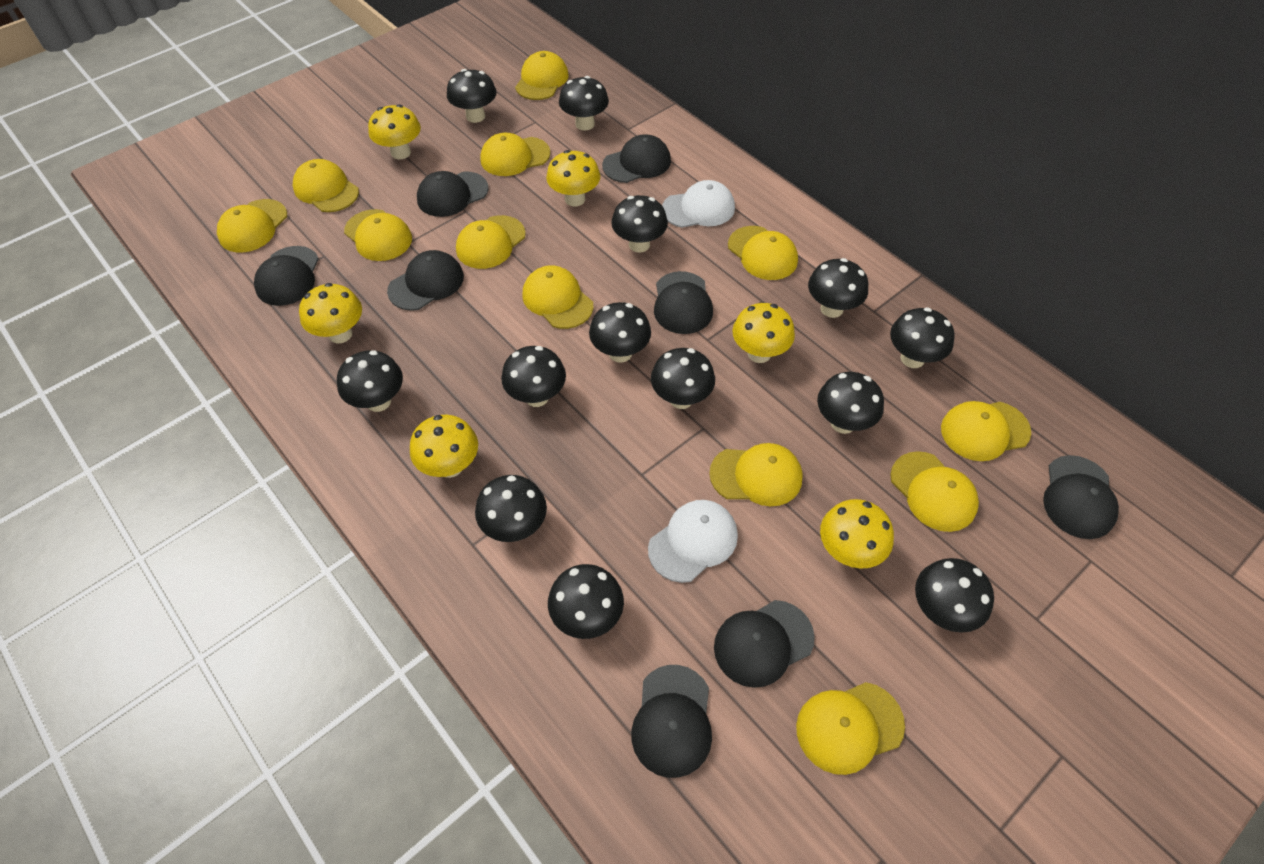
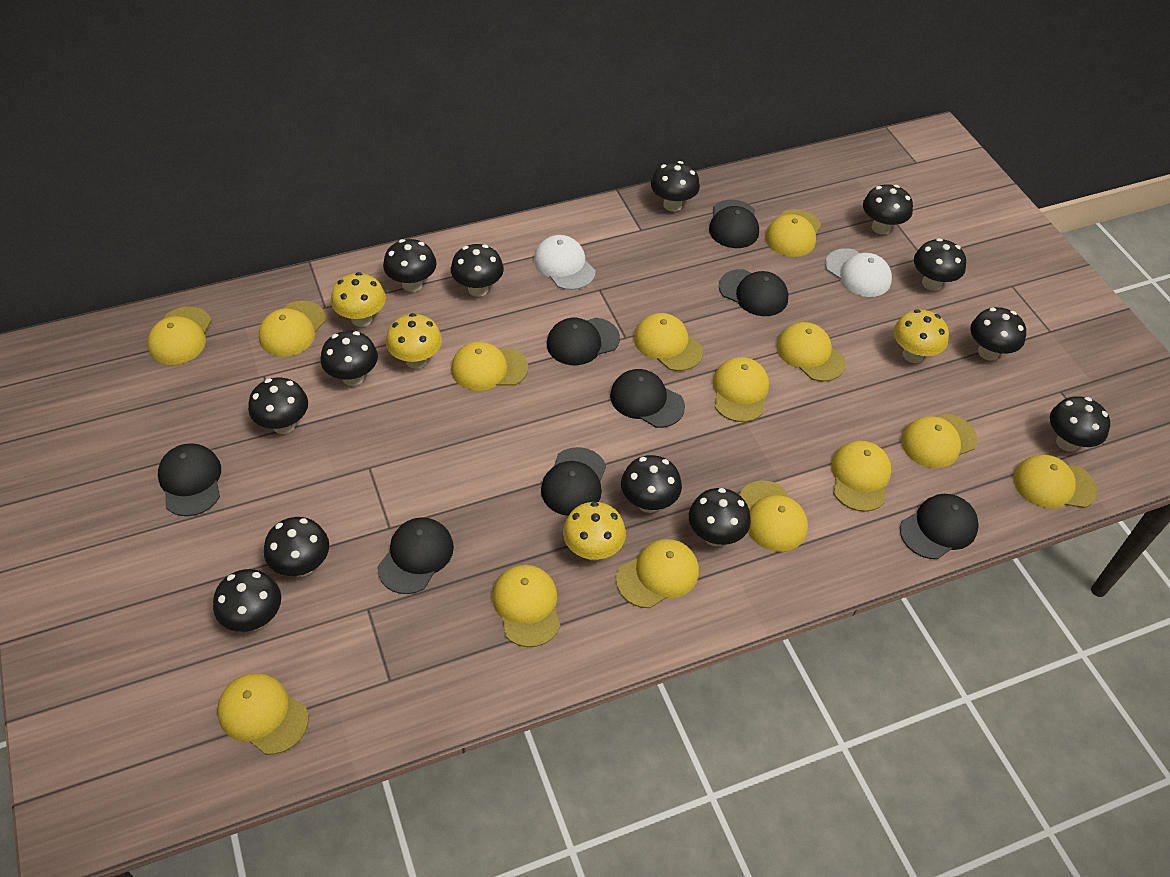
yellow cap: 12 -> 14
yellow mushroom: 6 -> 4

